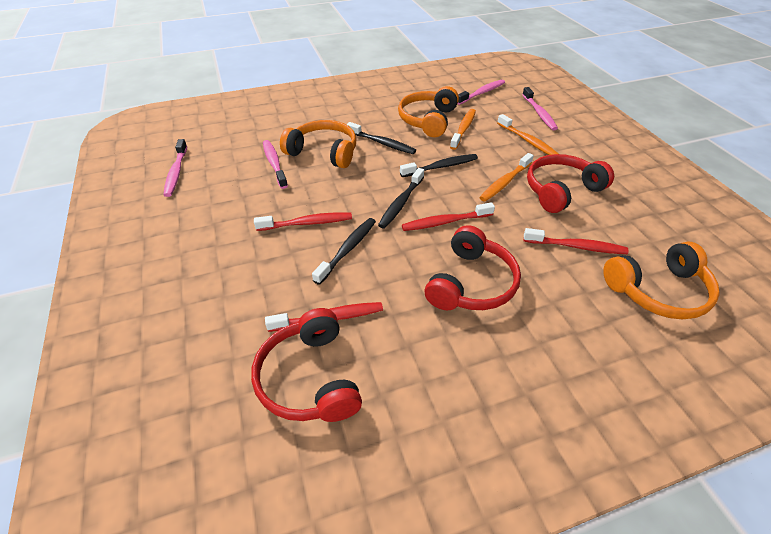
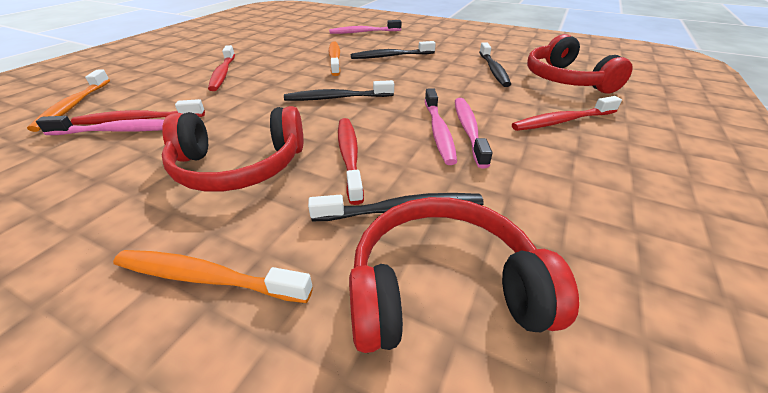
orange headphones: 3 -> 0

